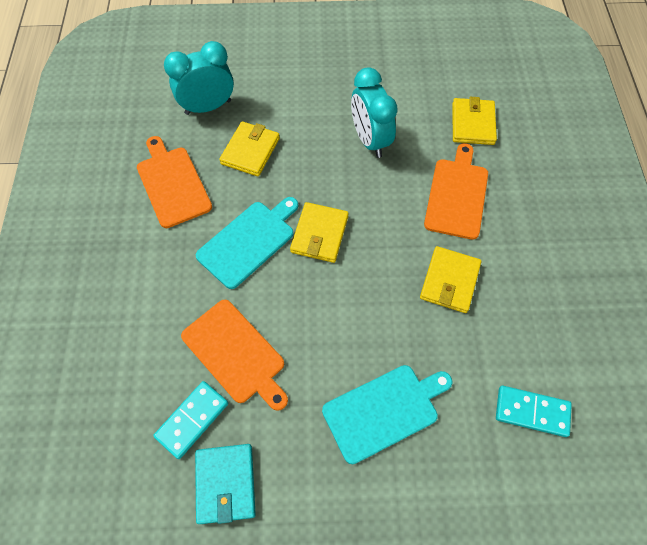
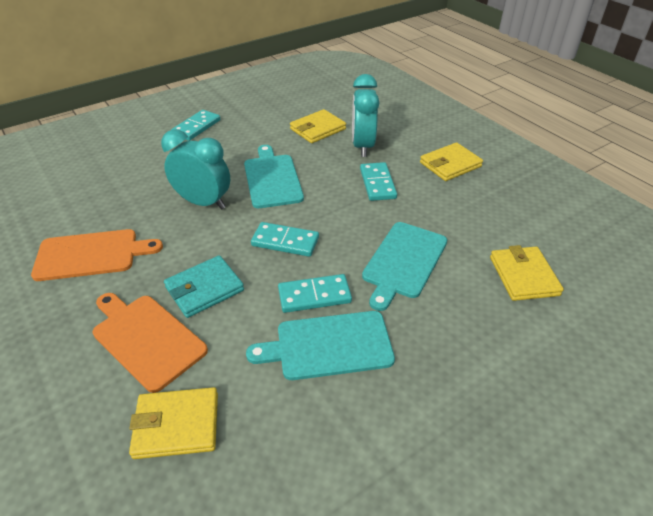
orange cutting board: 3 -> 2
turquoise cutting board: 2 -> 3
turquoise domino: 2 -> 4

